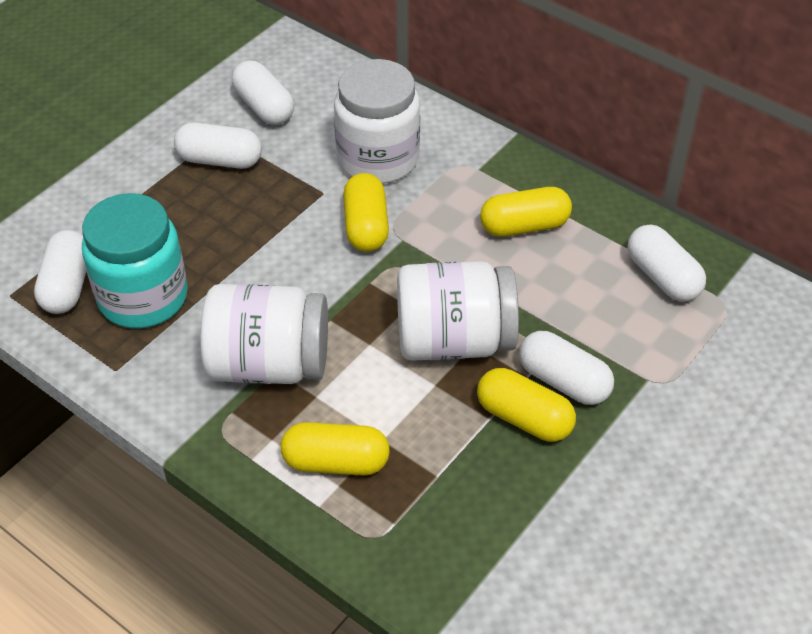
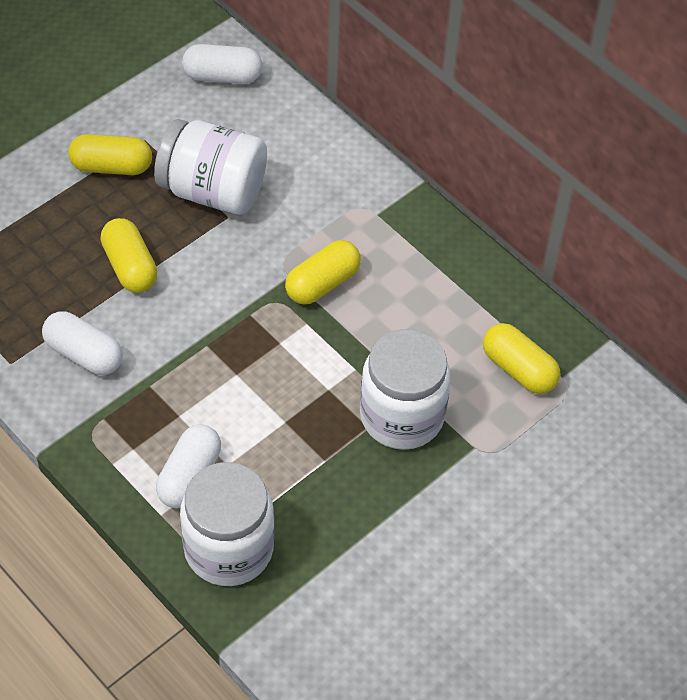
turquoise jar: 1 -> 0
white capsule: 5 -> 3

